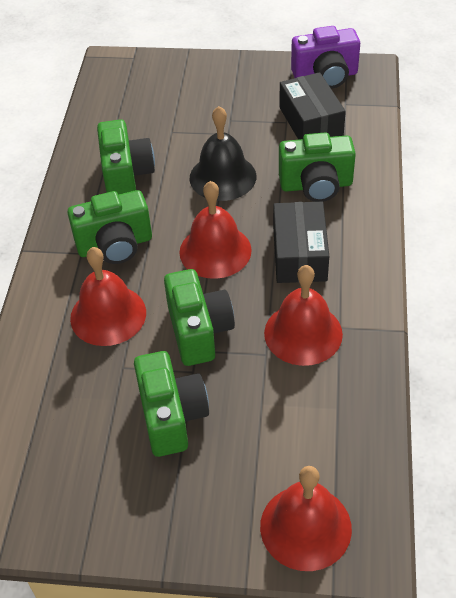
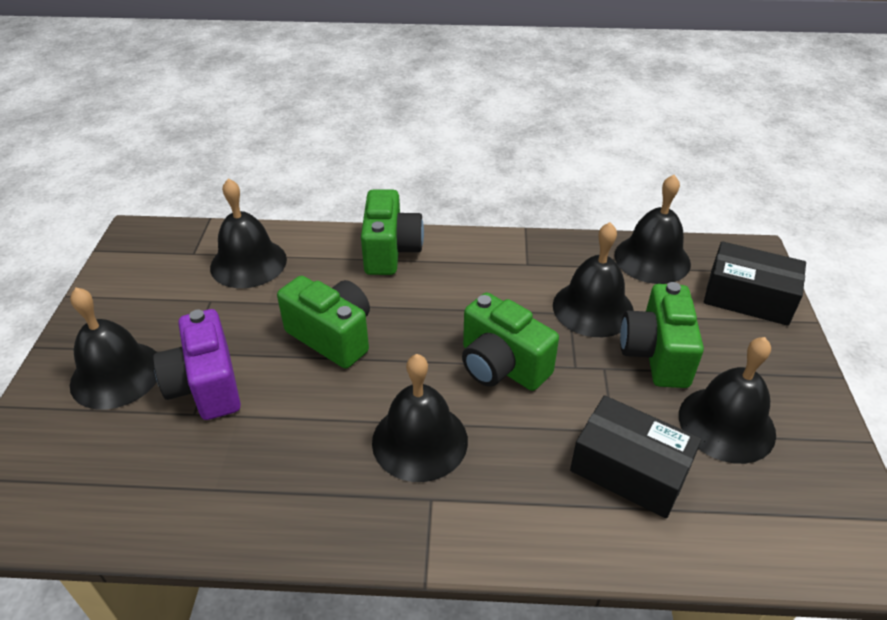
black bell: 1 -> 6
green camera: 5 -> 4
red bell: 4 -> 0

